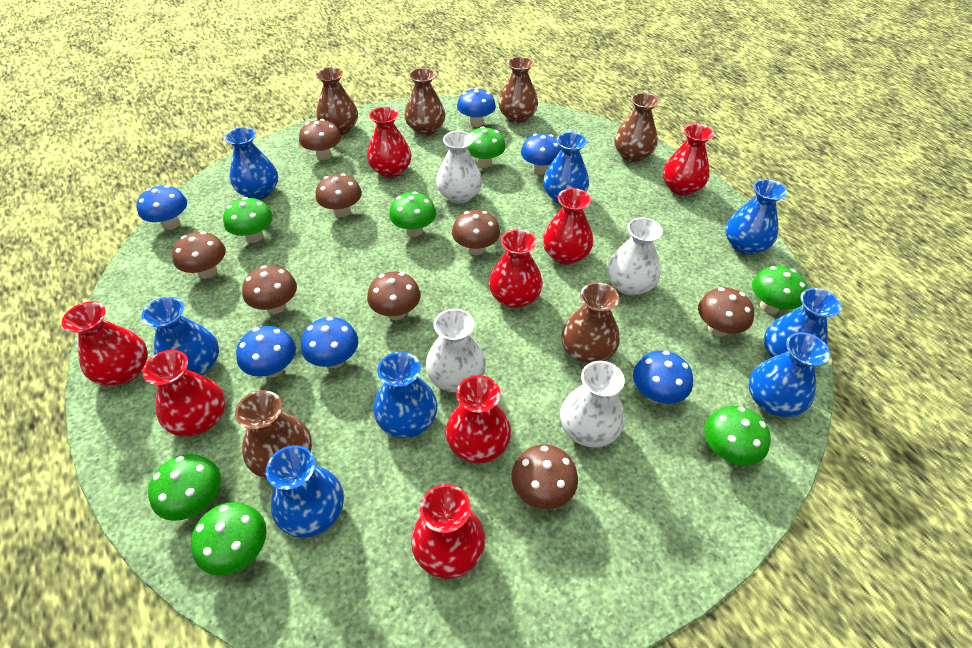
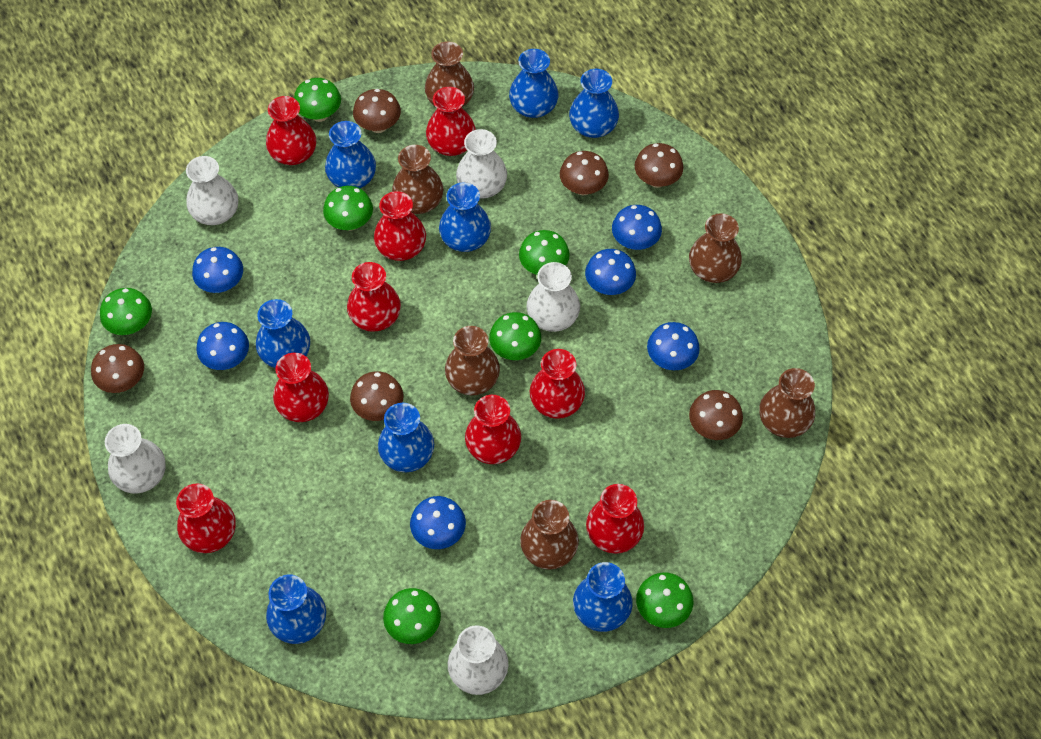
brown mushroom: 8 -> 6
red vase: 8 -> 9
white vase: 4 -> 5

